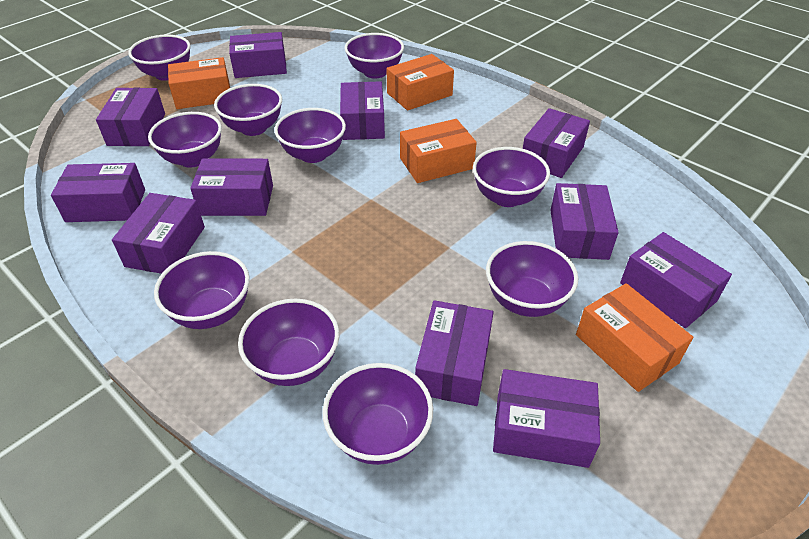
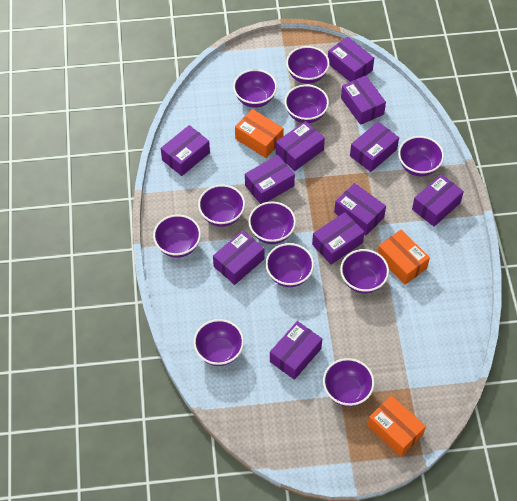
orange box: 4 -> 3
purple bowl: 10 -> 11

